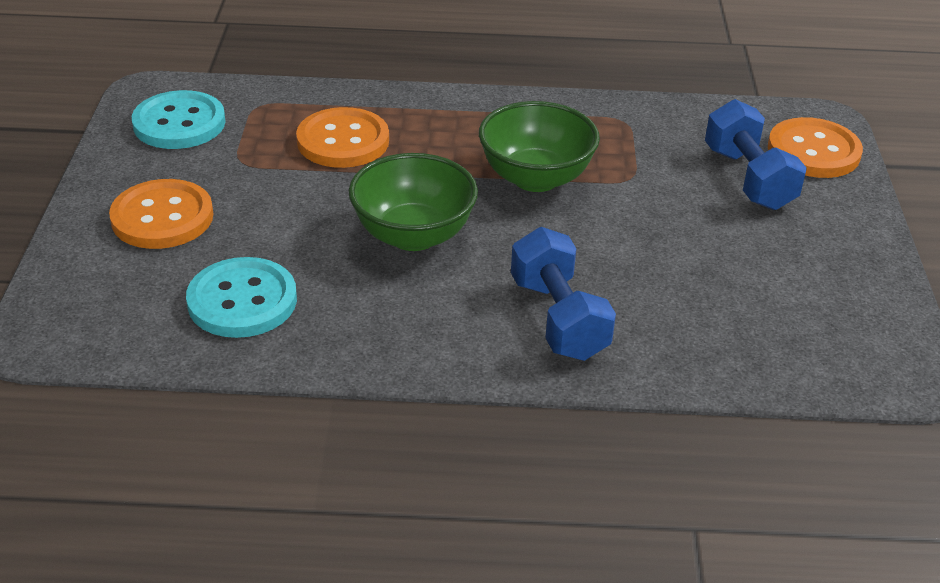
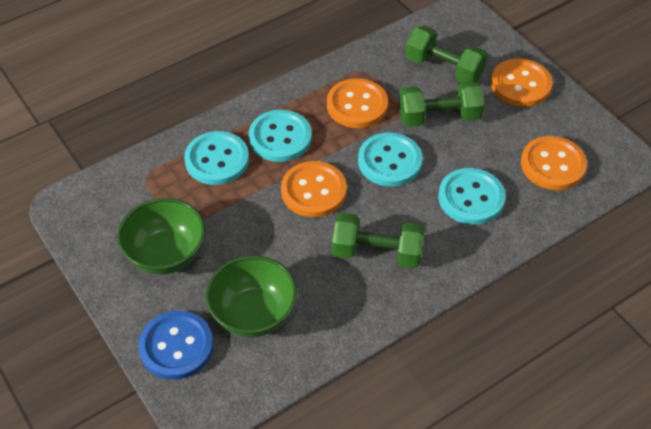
blue button: 0 -> 1
blue dumbbell: 2 -> 0
green dumbbell: 0 -> 3
orange button: 3 -> 4
turquoise button: 2 -> 4

